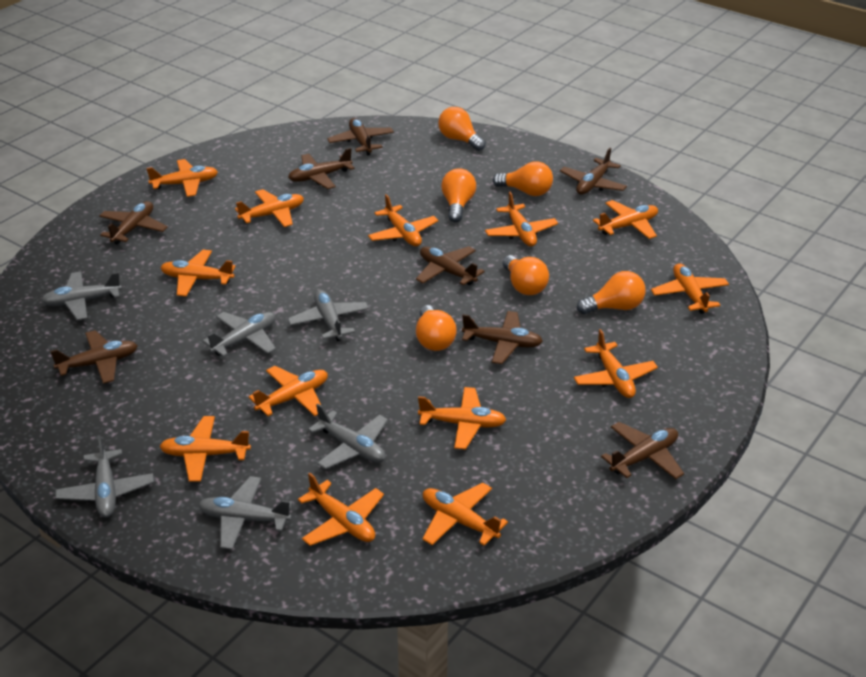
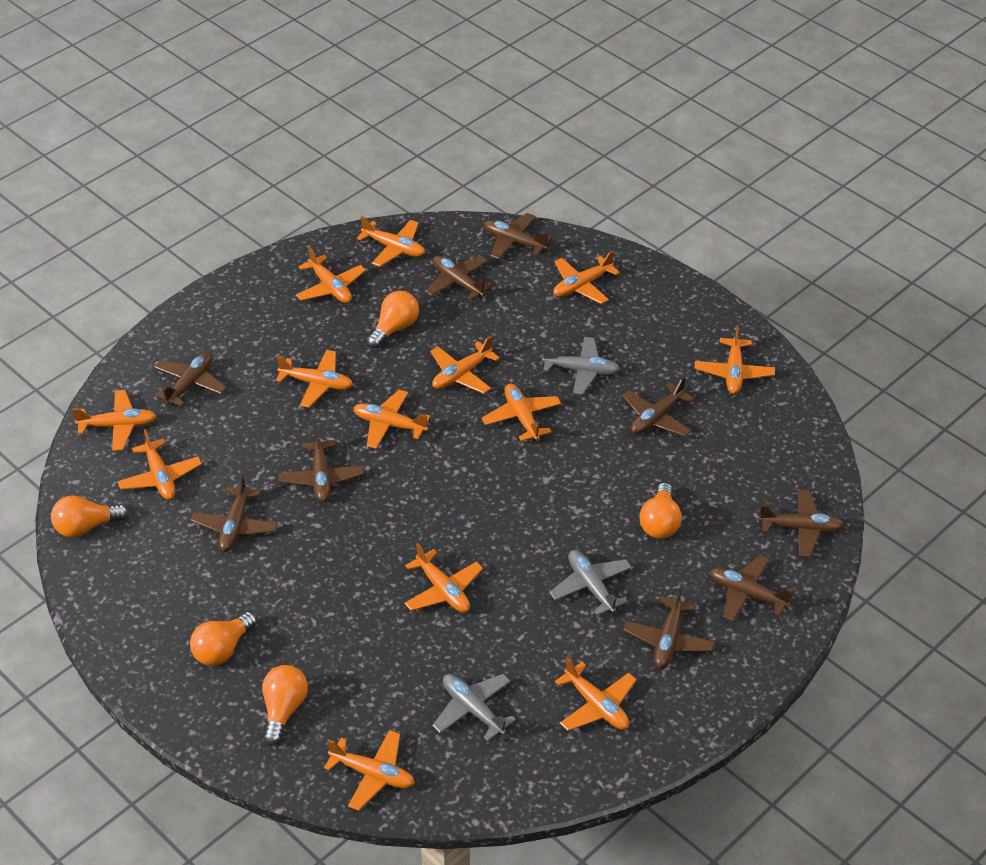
brown plane: 8 -> 9
grey plane: 6 -> 3
orange light bulb: 6 -> 5

